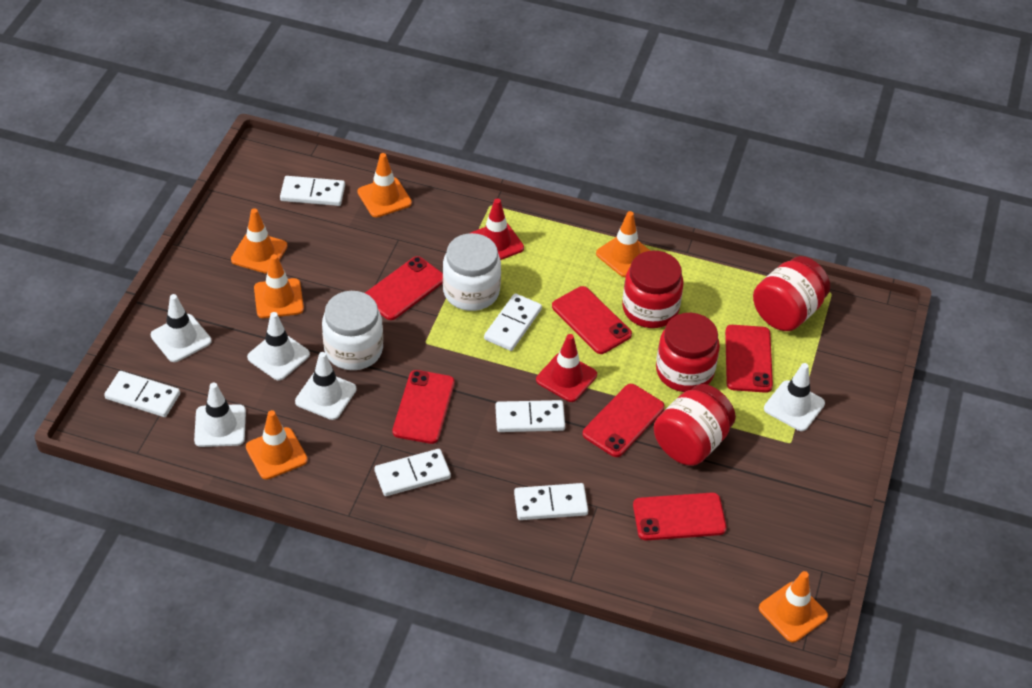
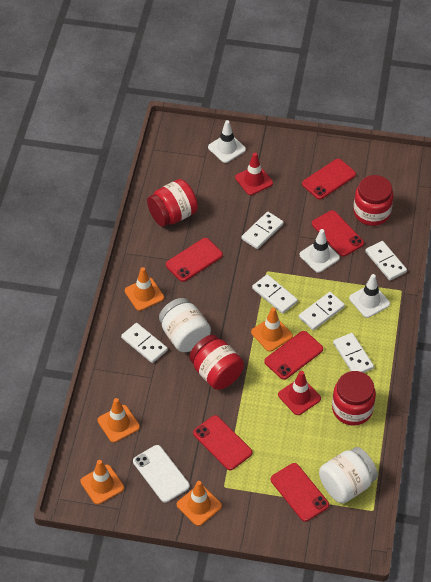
orange traffic cone: 6 -> 5
white phone: 0 -> 1
white traffic cone: 5 -> 3

